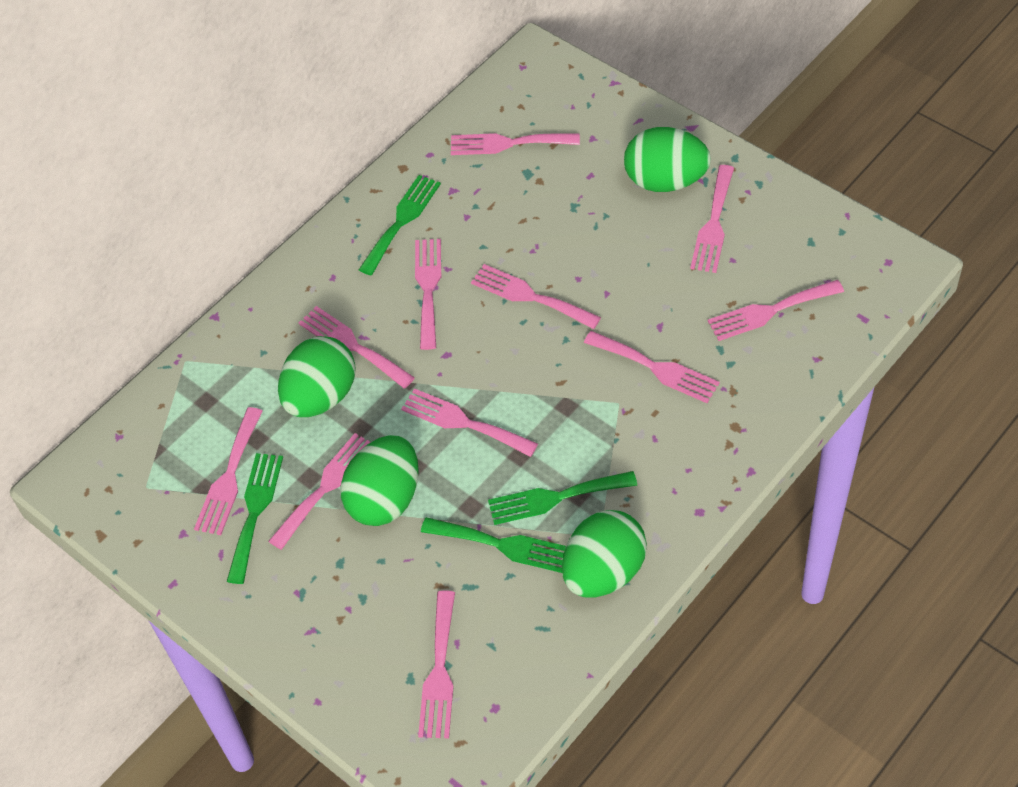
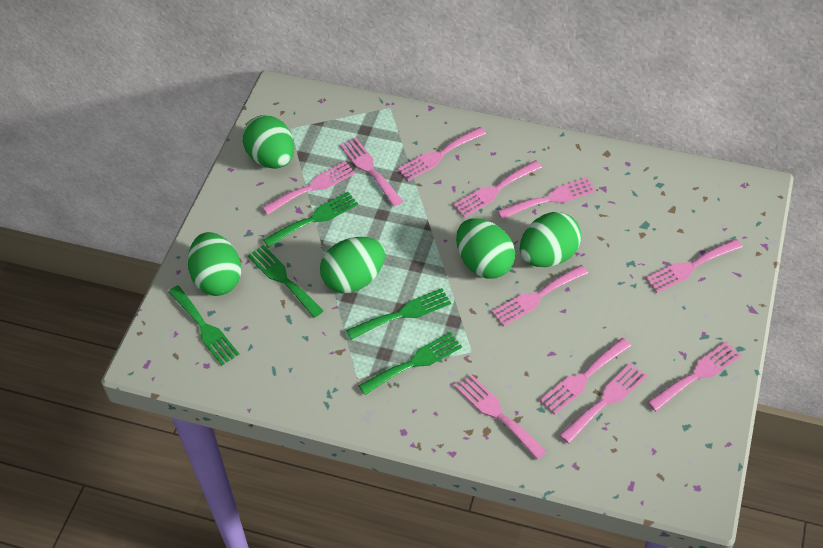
green egg: 4 -> 5
green fork: 4 -> 5

